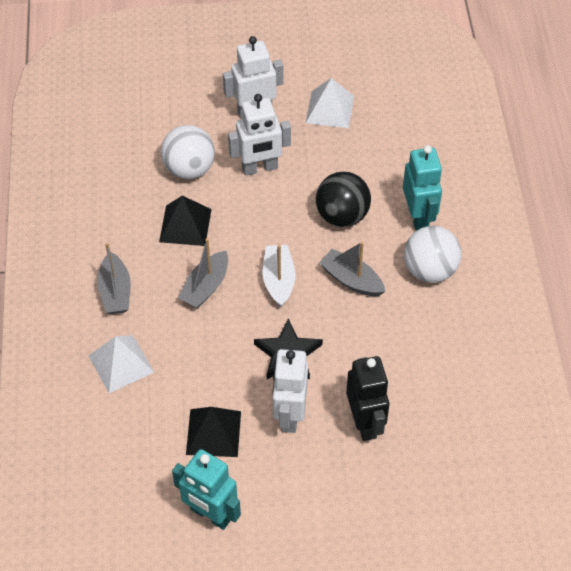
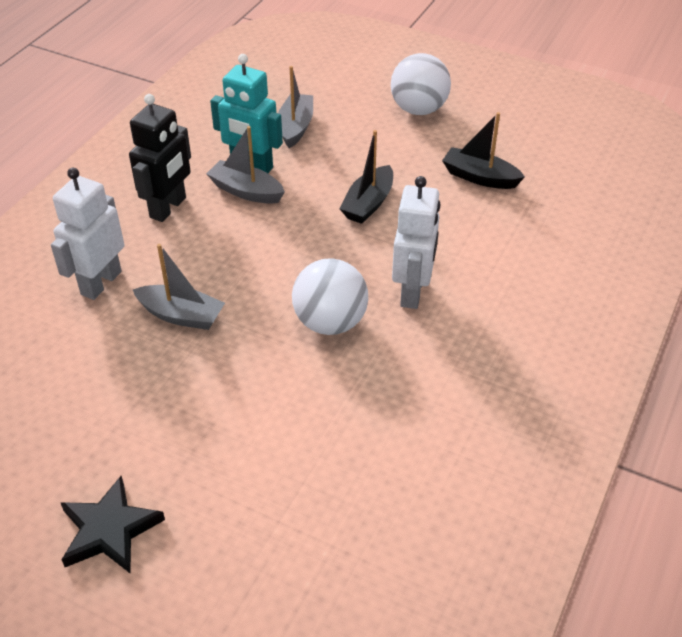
black ball: 1 -> 0
black boat: 0 -> 2
black pyramid: 2 -> 0
turquoise robot: 2 -> 1
white boat: 1 -> 0
white pyramid: 2 -> 0
white robot: 3 -> 2

